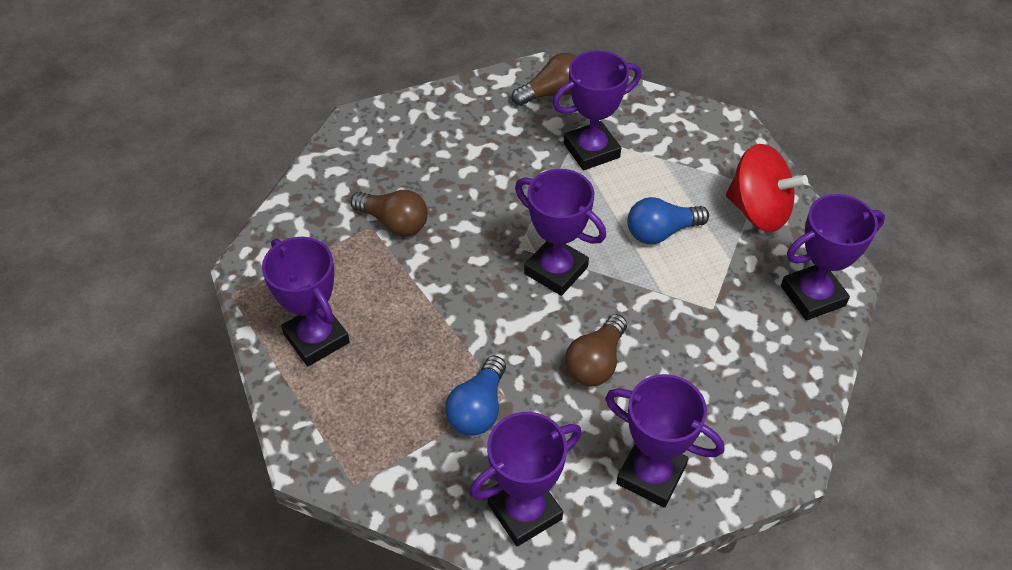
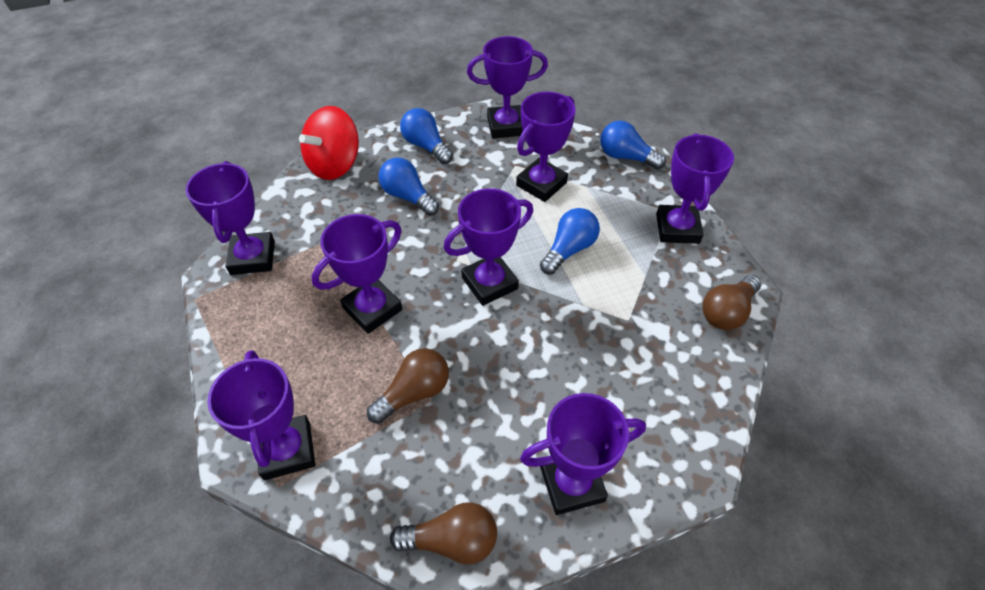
blue light bulb: 2 -> 4
purple trophy: 6 -> 8

